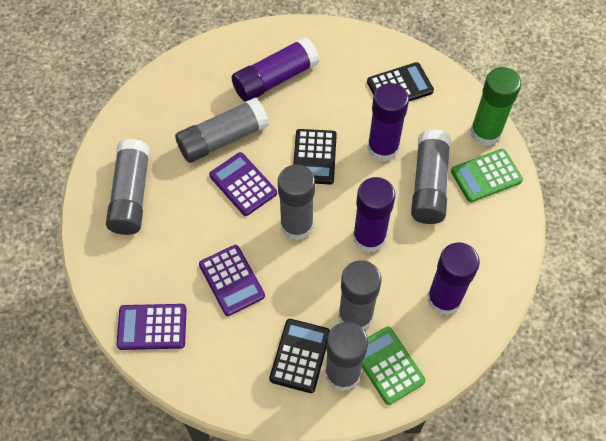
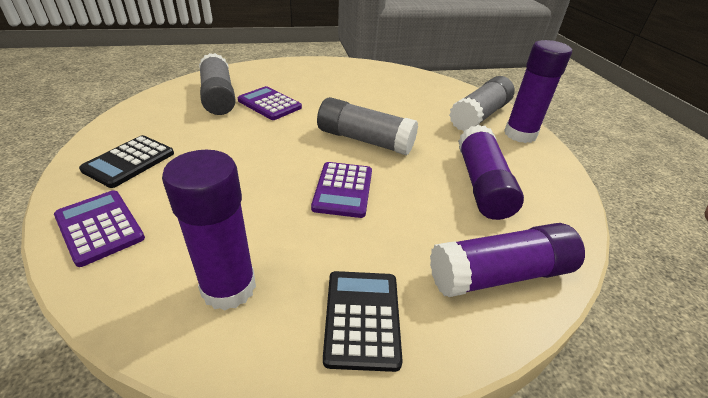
black calculator: 3 -> 2
green calculator: 2 -> 0
green glue stick: 1 -> 0
grey glue stick: 6 -> 3

